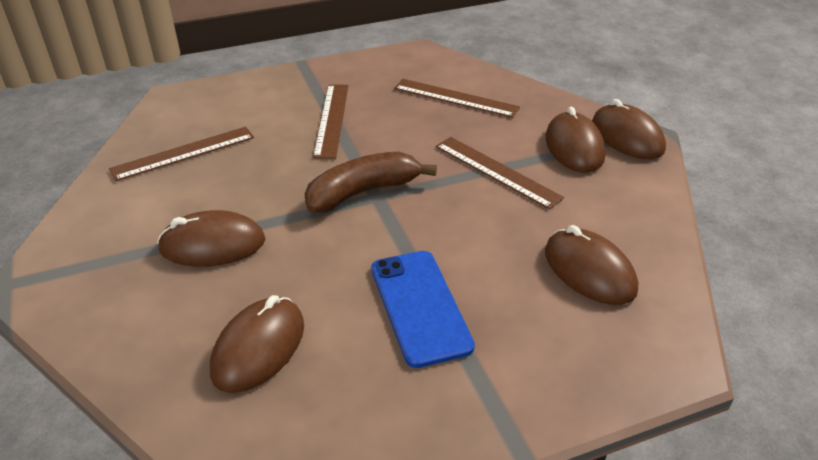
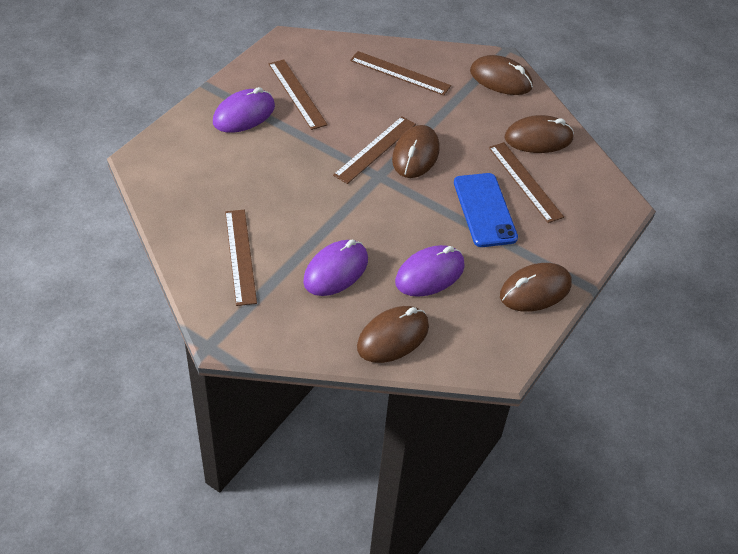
brown banana: 1 -> 0
brown ruler: 4 -> 5
purple mouse: 0 -> 3

